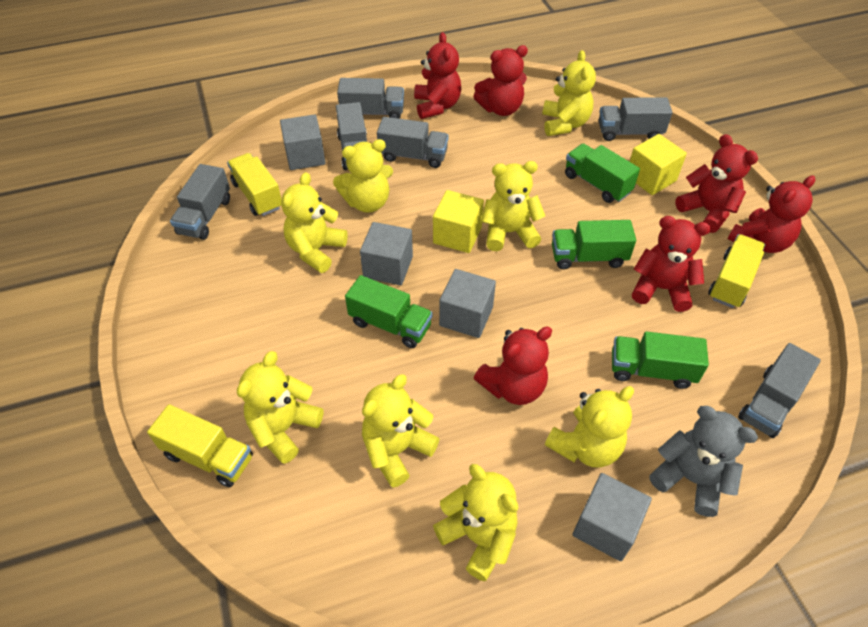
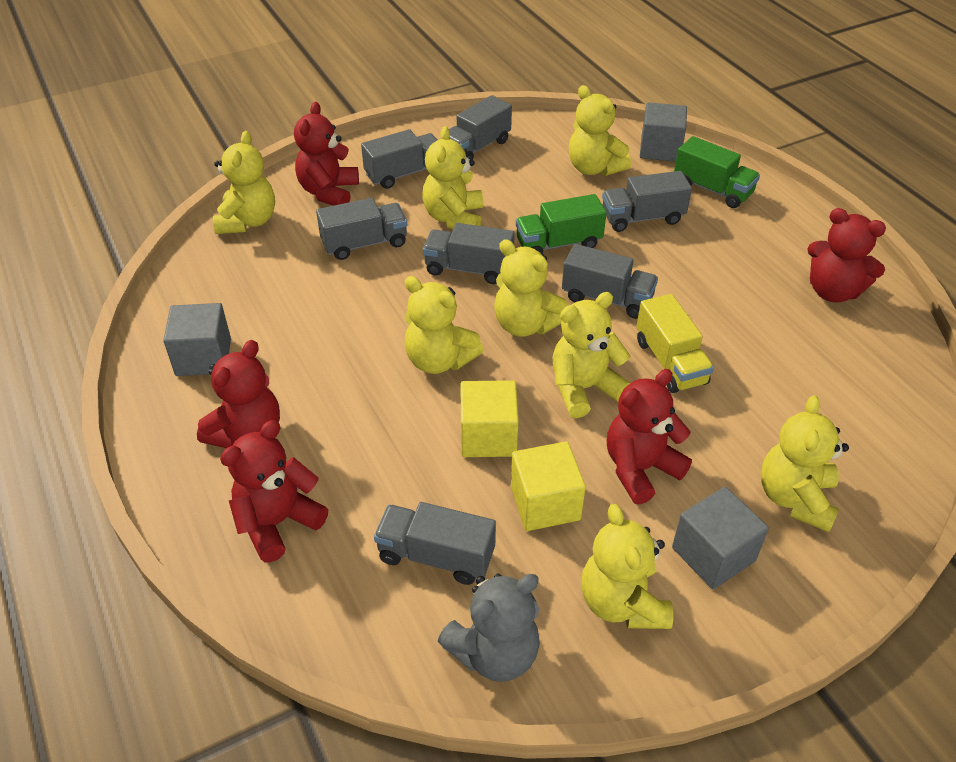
green truck: 4 -> 2
grey cube: 4 -> 3
grey truck: 6 -> 7
red teddy bear: 6 -> 5
yellow truck: 3 -> 1

